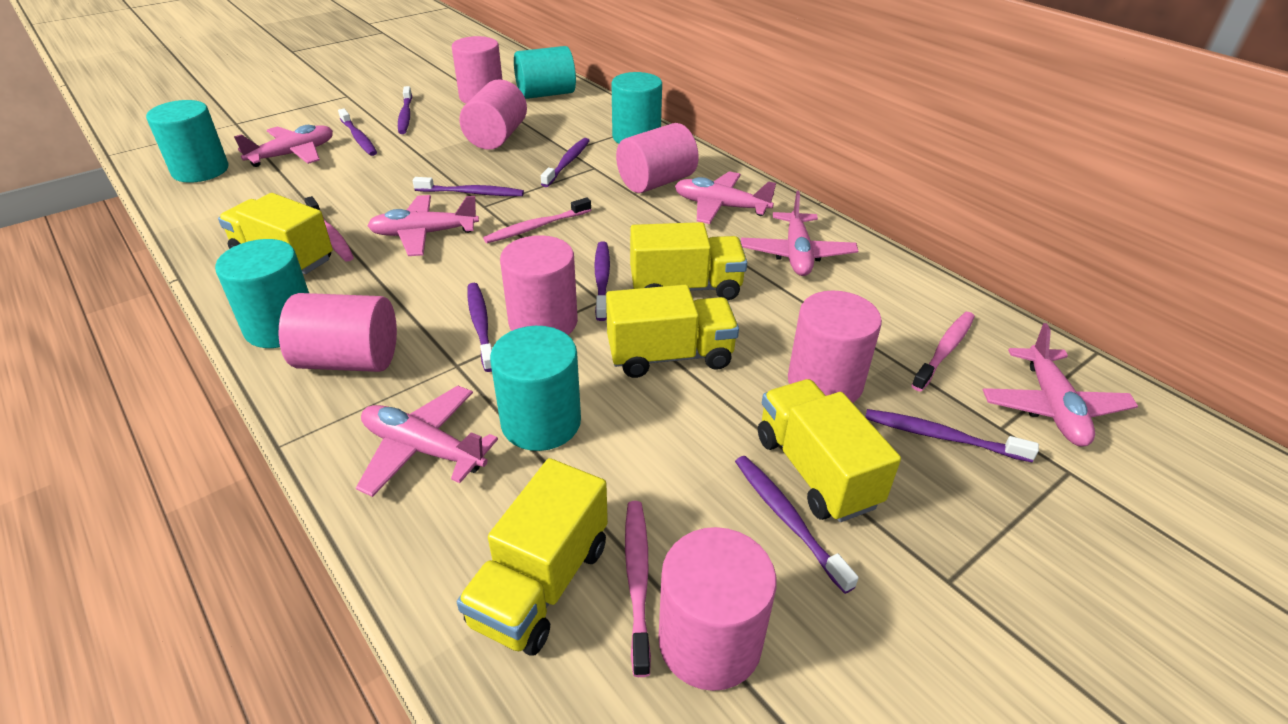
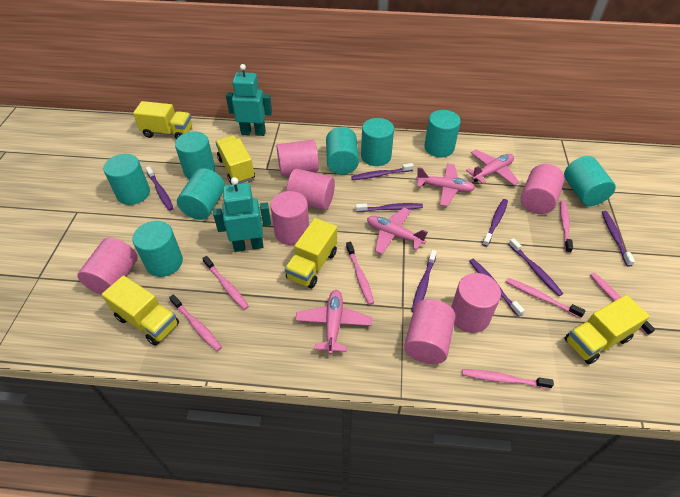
pink plane: 6 -> 4
pink toothbrush: 4 -> 7
turquoise cylinder: 5 -> 8
turquoise robot: 0 -> 2

